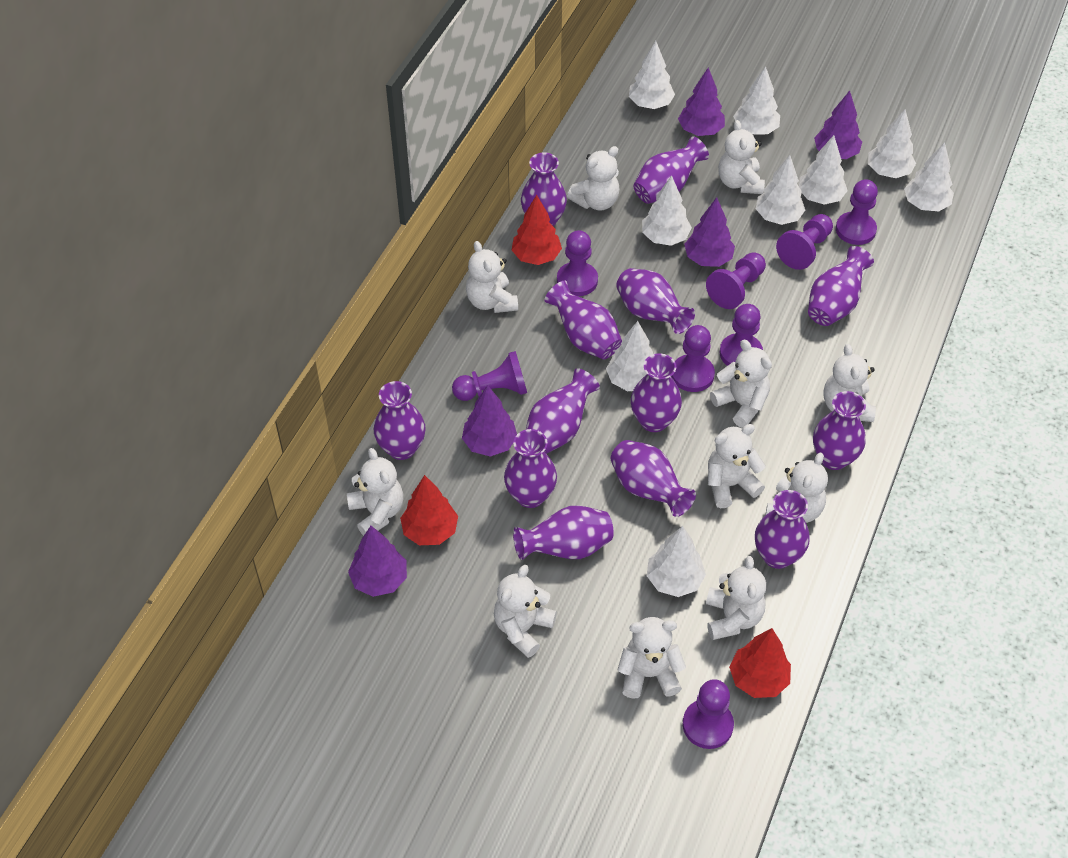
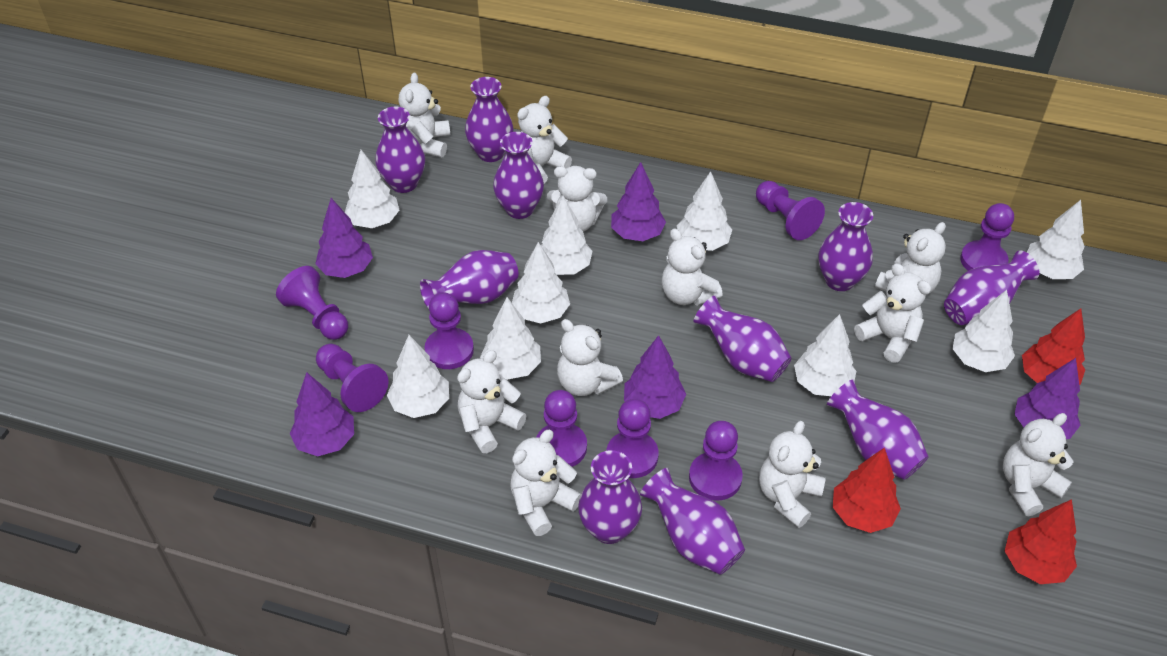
purple vase: 13 -> 10

